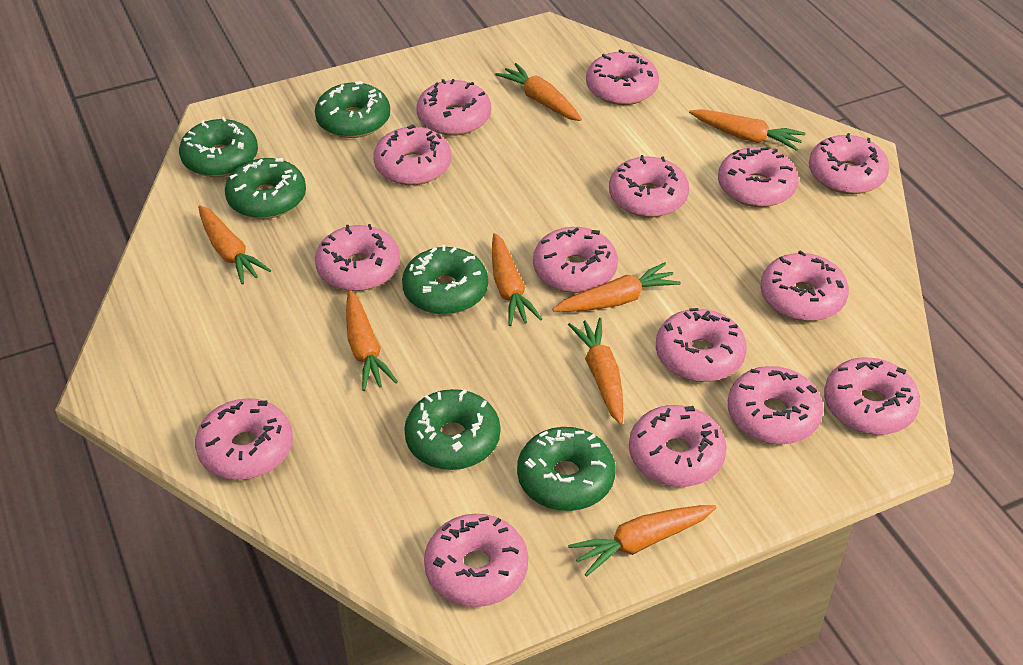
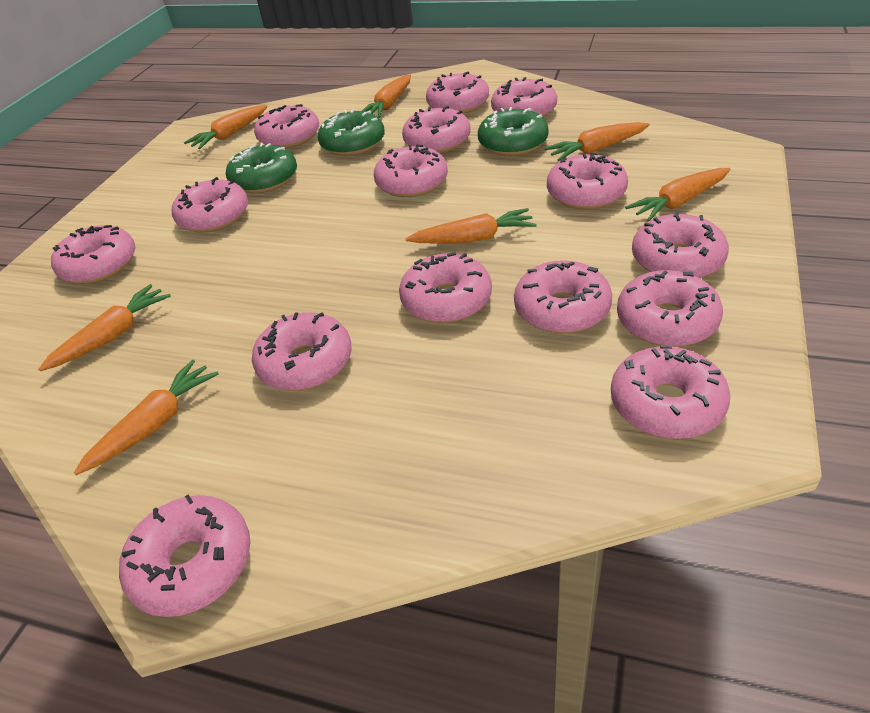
green donut: 6 -> 3
orange carrot: 8 -> 7

